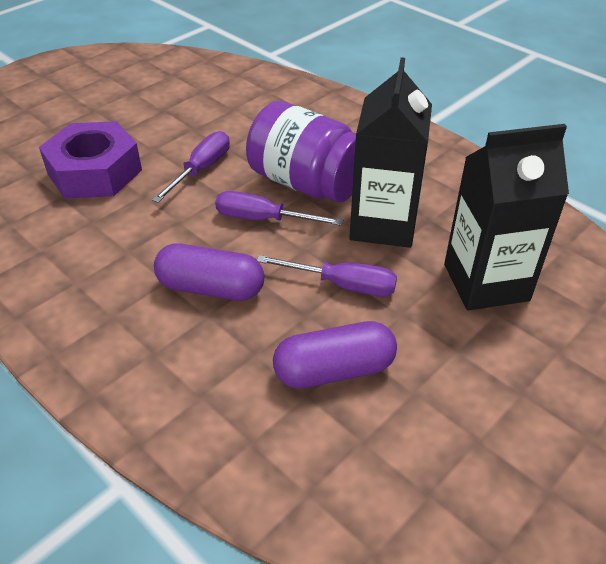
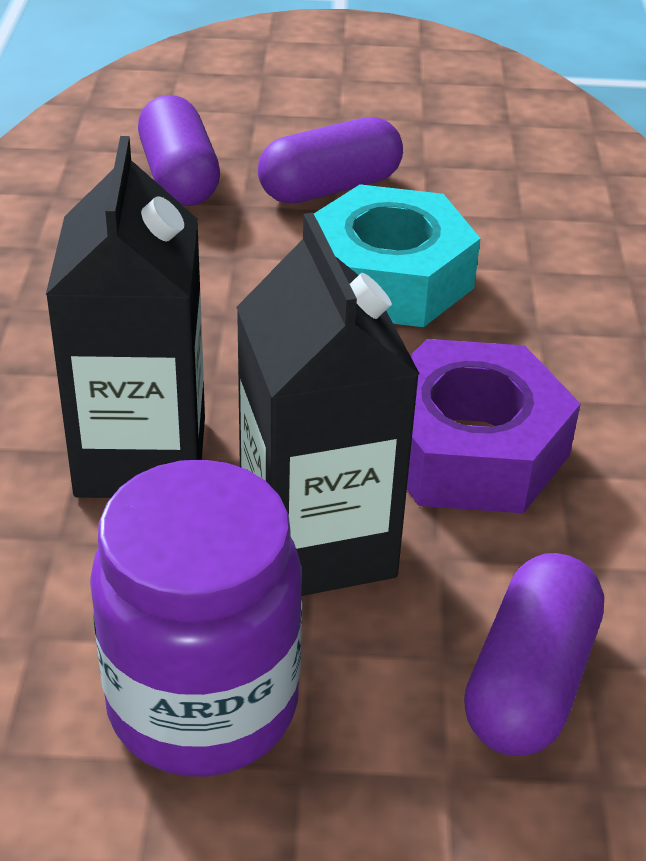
purple capsule: 2 -> 3
purple screwdriver: 3 -> 0
turquoise nut: 0 -> 1

